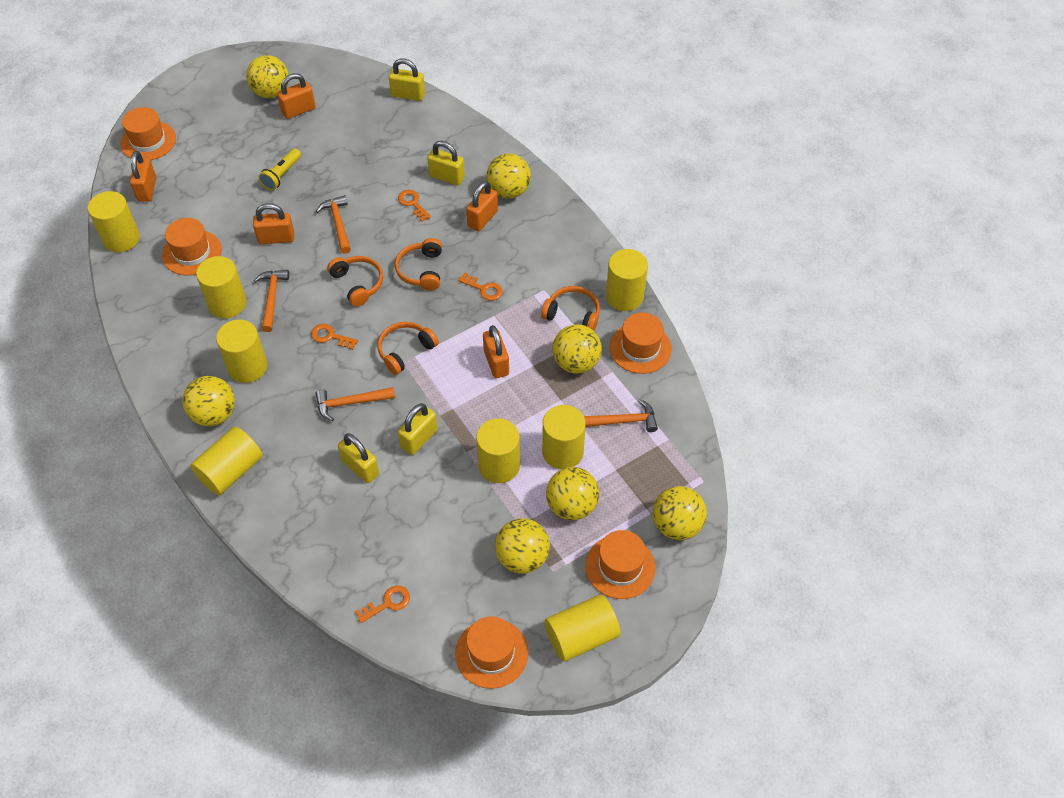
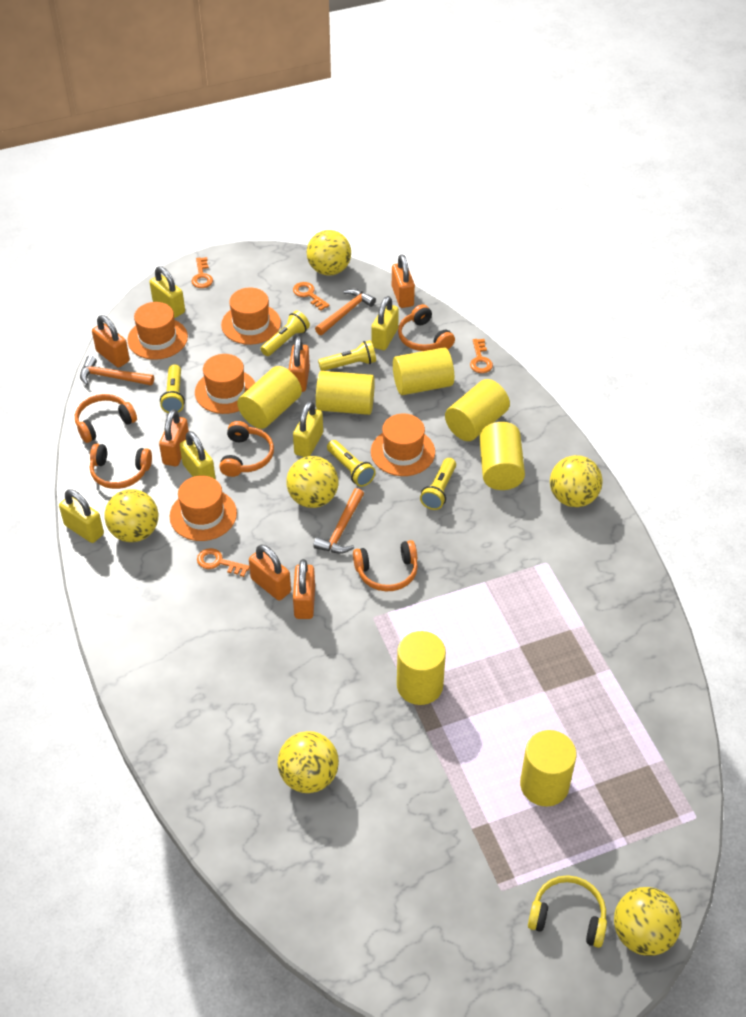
orange hammer: 4 -> 3
orange headphones: 4 -> 5
orange padlock: 5 -> 6
yellow ball: 7 -> 6
yellow cylinder: 8 -> 7
yellow flashlight: 1 -> 5
yellow headphones: 0 -> 1
yellow padlock: 4 -> 5

